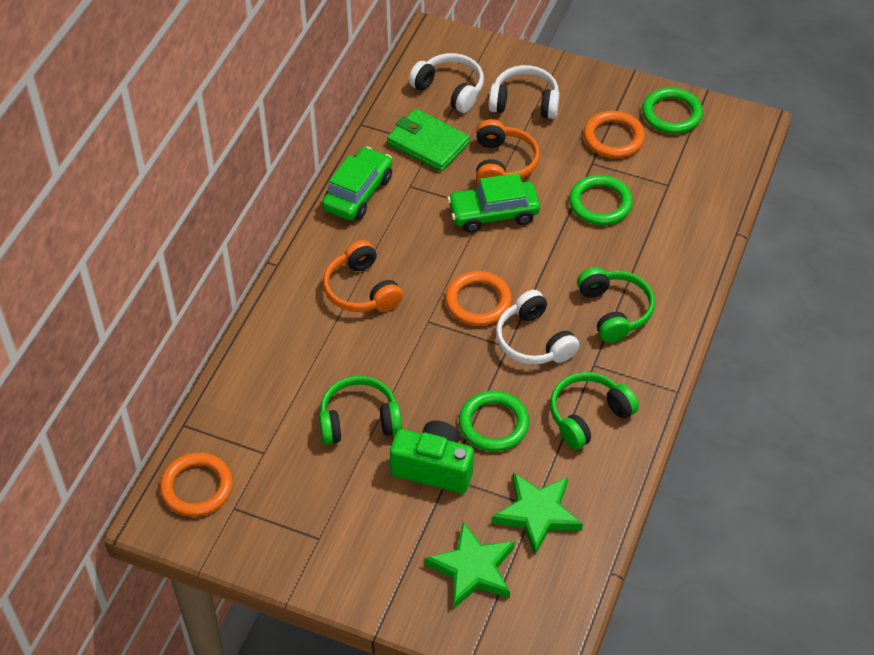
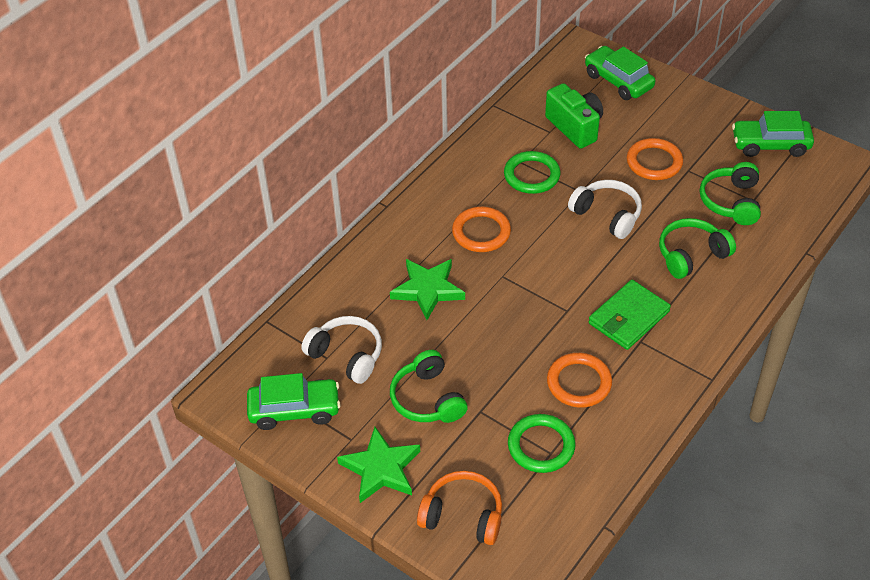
green car: 2 -> 3
green ring: 3 -> 2
orange headphones: 2 -> 1
white headphones: 3 -> 2

